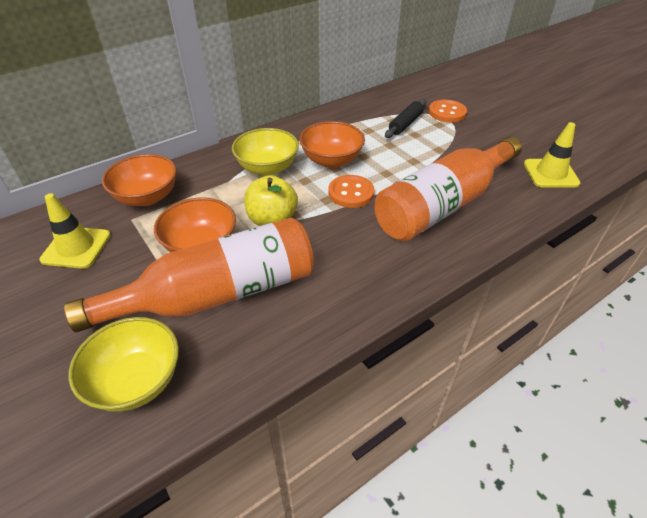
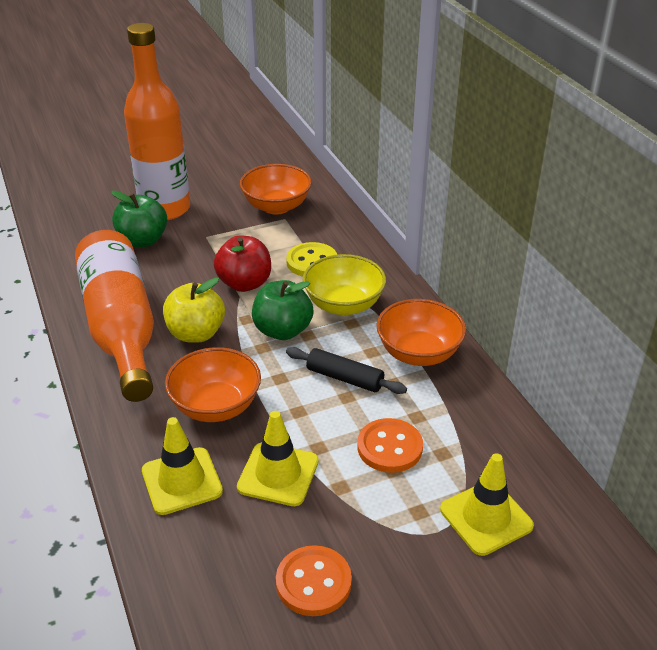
green apple: 0 -> 2
red apple: 0 -> 1
yellow bowl: 2 -> 1
yellow button: 0 -> 1
yellow traffic cone: 2 -> 3

